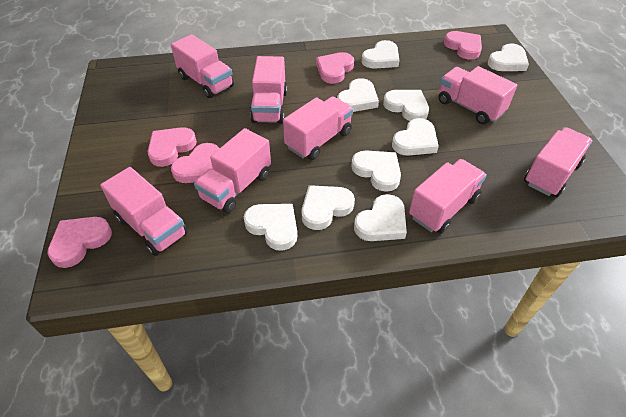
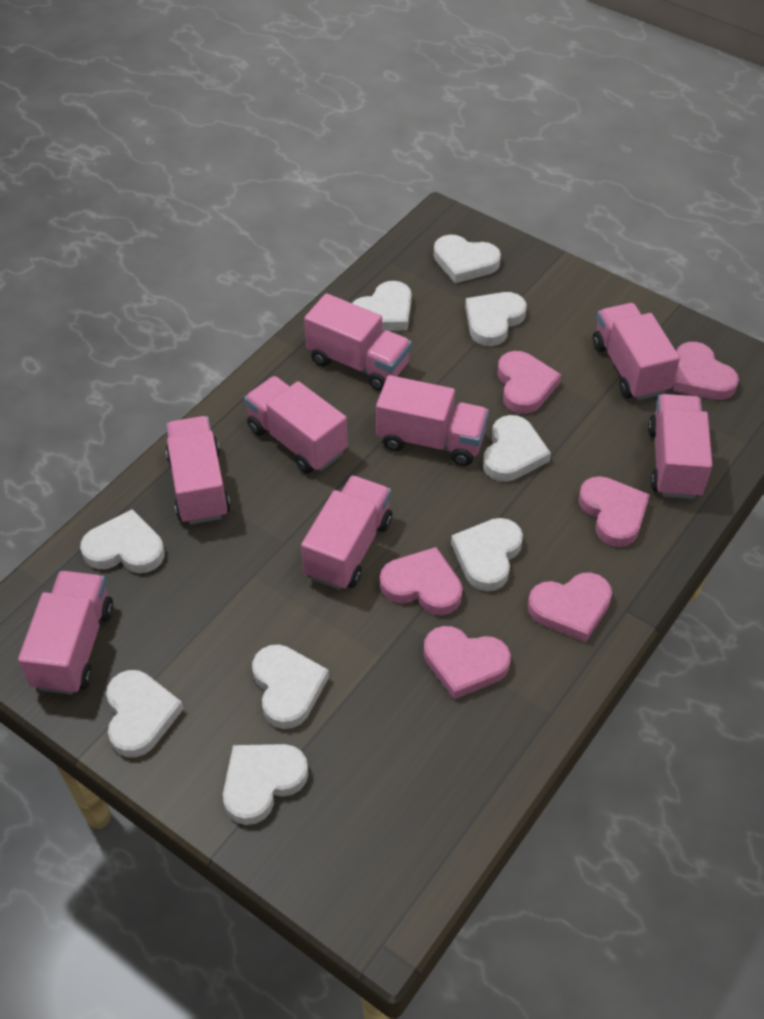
pink heart: 5 -> 6

